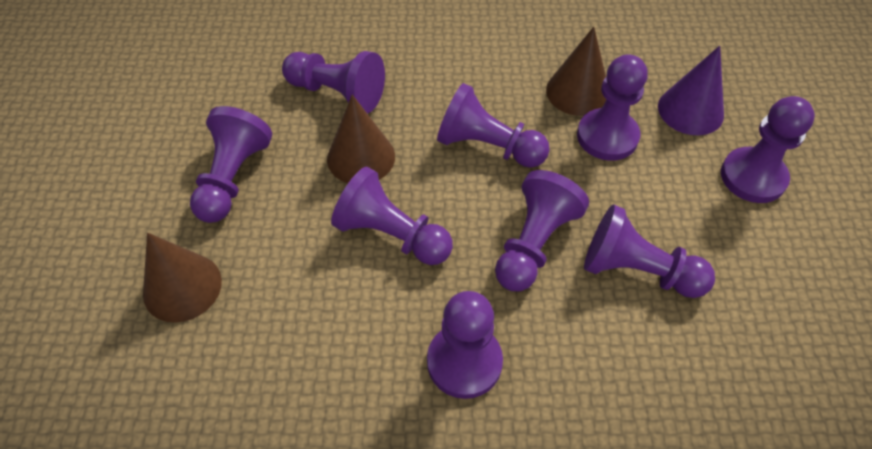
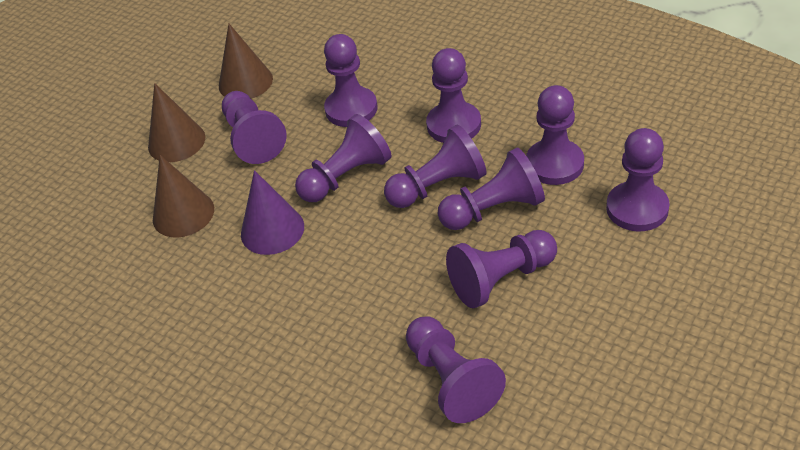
purple pawn: 9 -> 10

